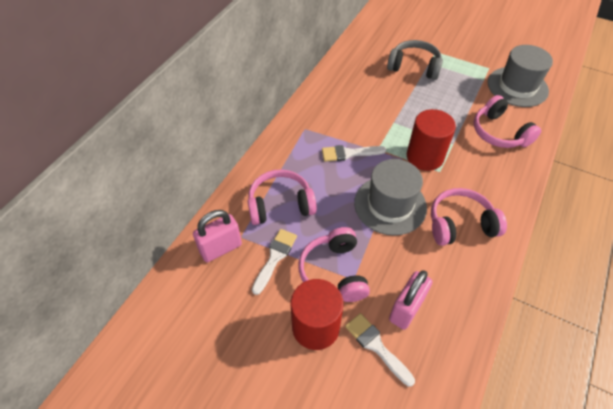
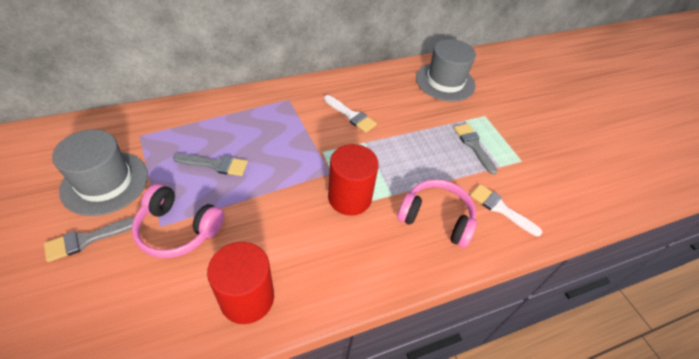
grey brush: 0 -> 3
grey headphones: 1 -> 0
pink headphones: 4 -> 2
pink padlock: 2 -> 0
white brush: 3 -> 2

